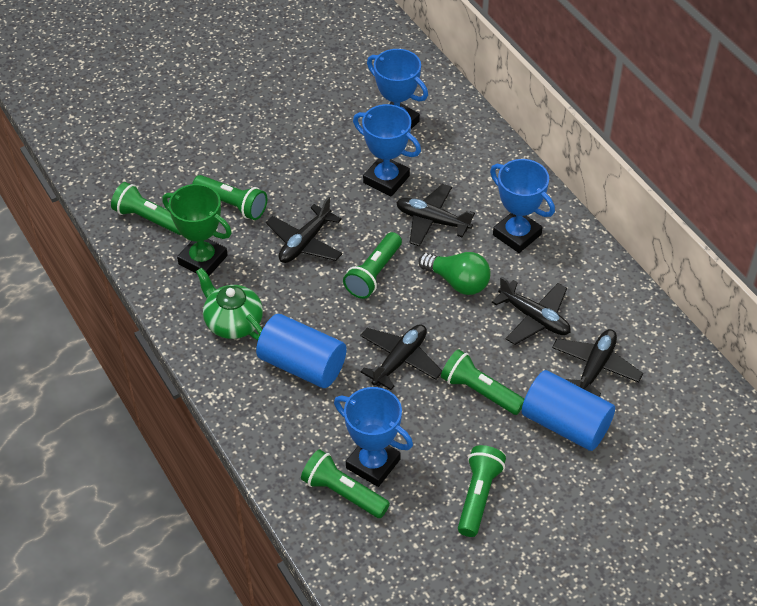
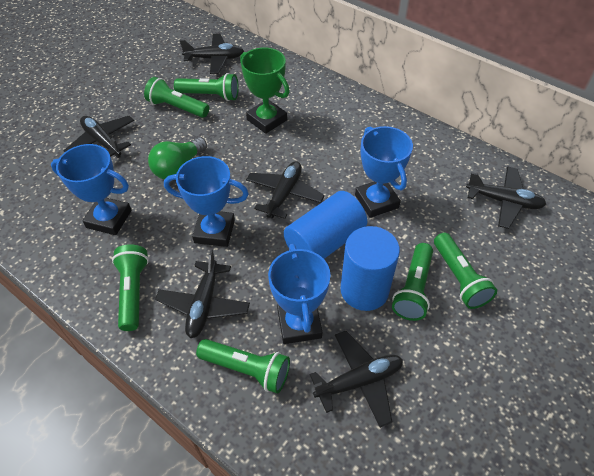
black plane: 5 -> 6
green teapot: 1 -> 0

